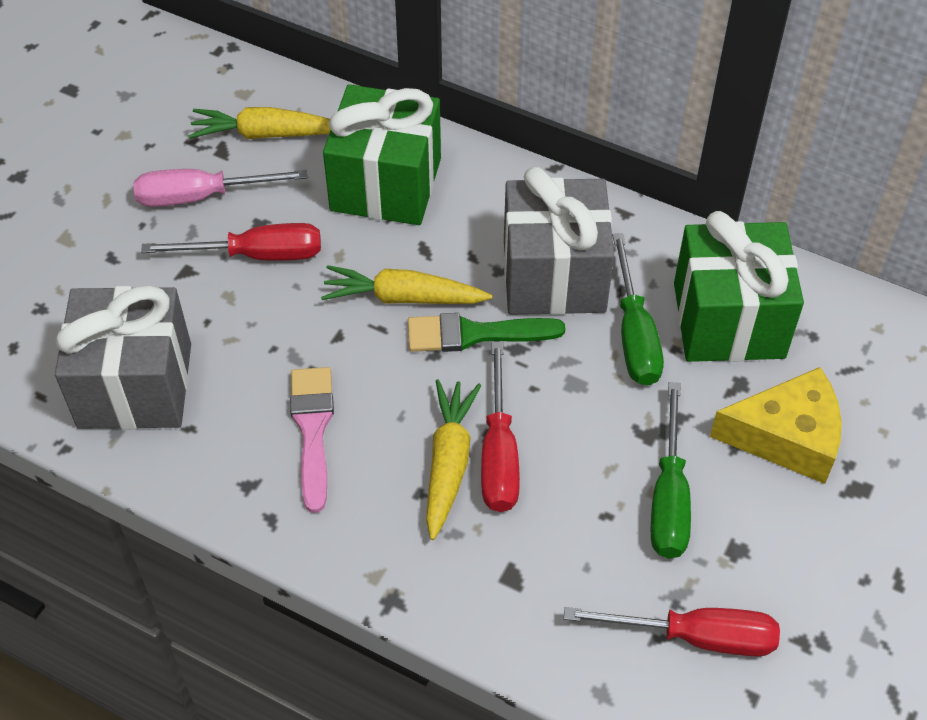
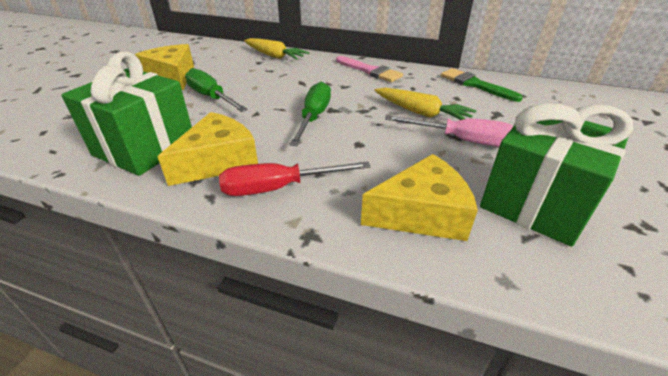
grey gift: 2 -> 0
red screwdriver: 3 -> 1
yellow carrot: 3 -> 2
yellow cheese: 1 -> 3

